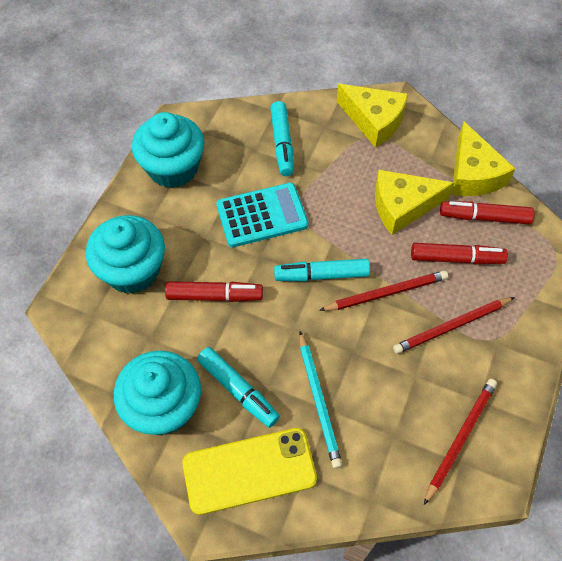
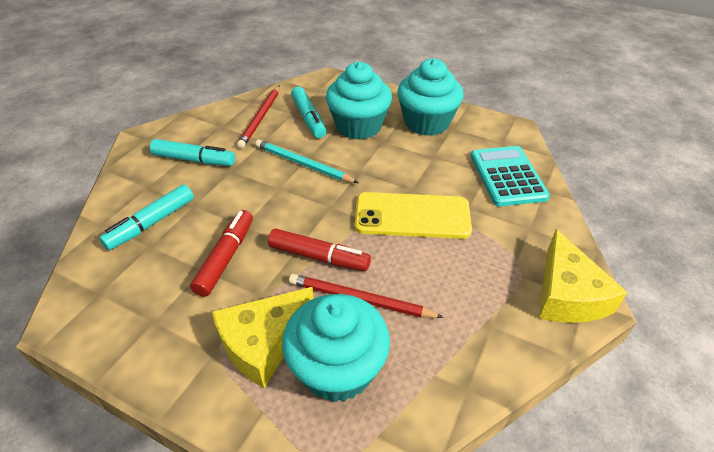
red marker: 3 -> 2
red pencil: 3 -> 2
yellow cheese: 3 -> 2

